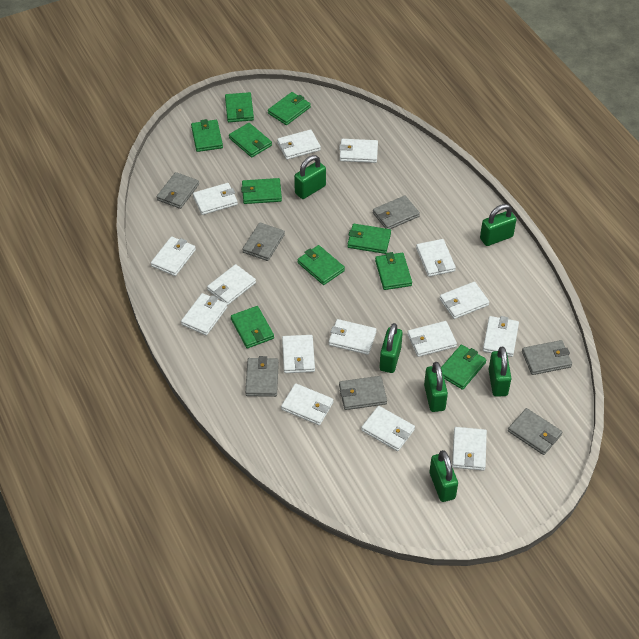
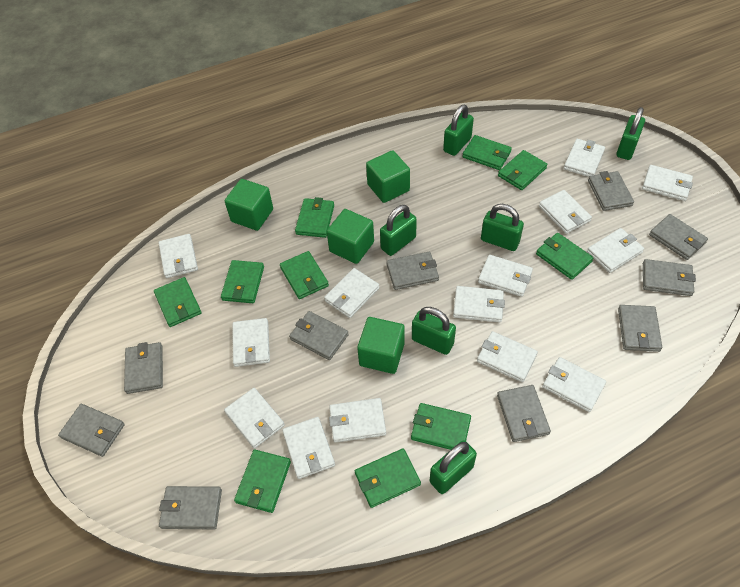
green cube: 0 -> 4
grey wallet: 7 -> 10
white wallet: 15 -> 14

